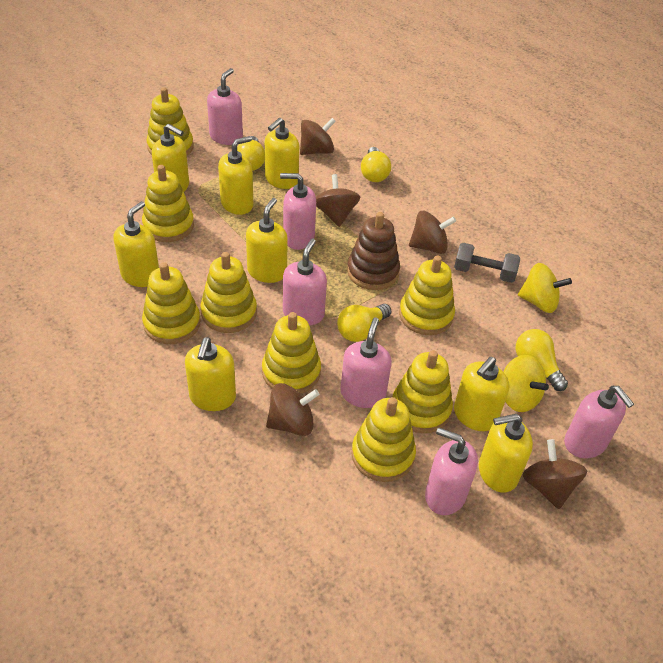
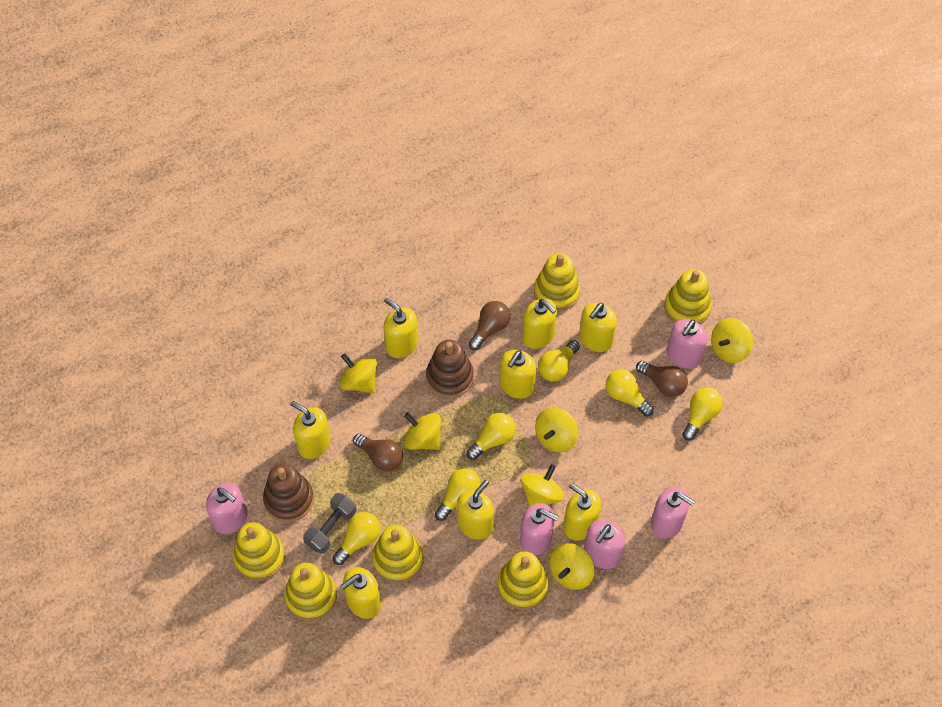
brown light bulb: 0 -> 3
brown spinning top: 5 -> 0
brown stacking toy: 1 -> 2
pink soap dispenser: 6 -> 5
yellow light bulb: 4 -> 6
yellow spinning top: 2 -> 6
yellow stacking toy: 8 -> 6

